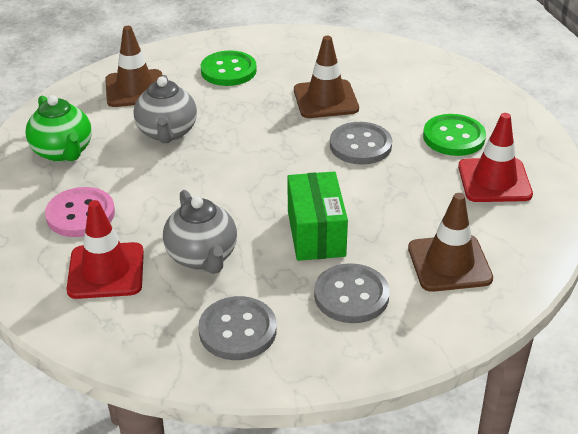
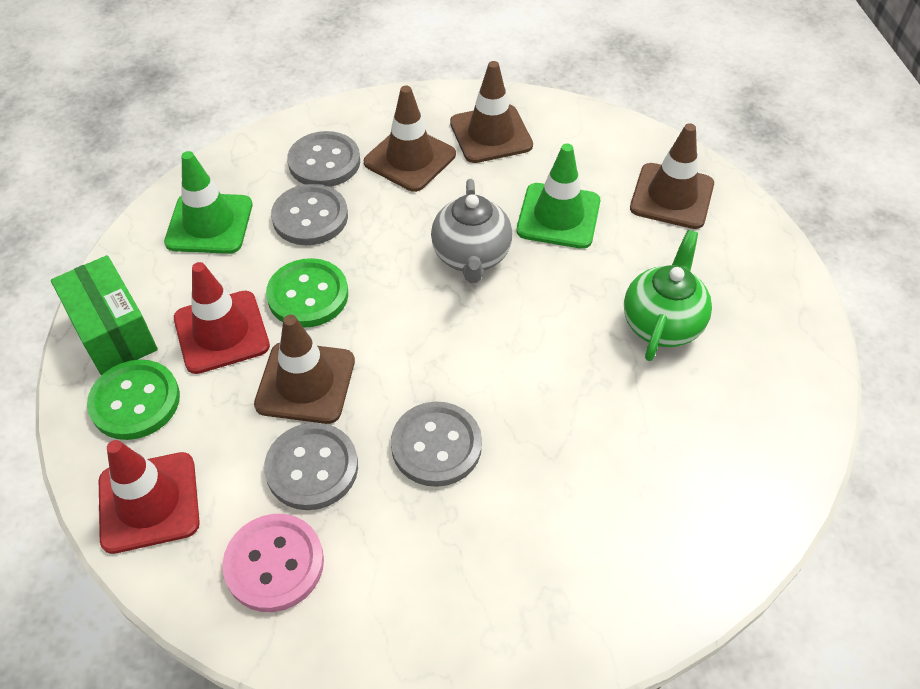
brown traffic cone: 3 -> 4
green traffic cone: 0 -> 2
grey button: 3 -> 4
grey teapot: 2 -> 1

